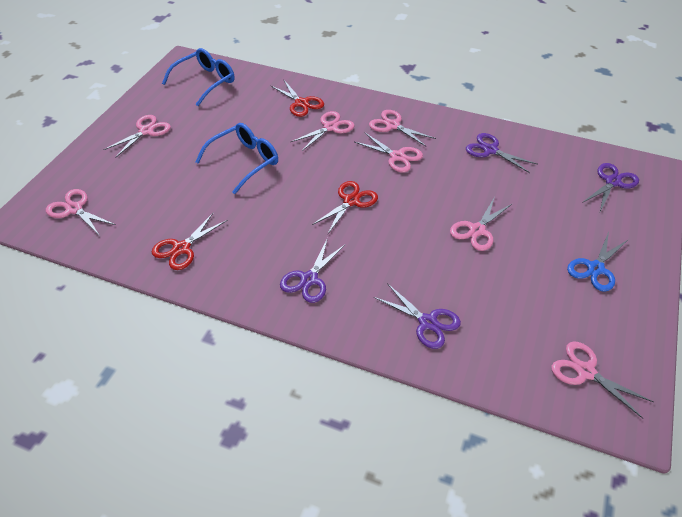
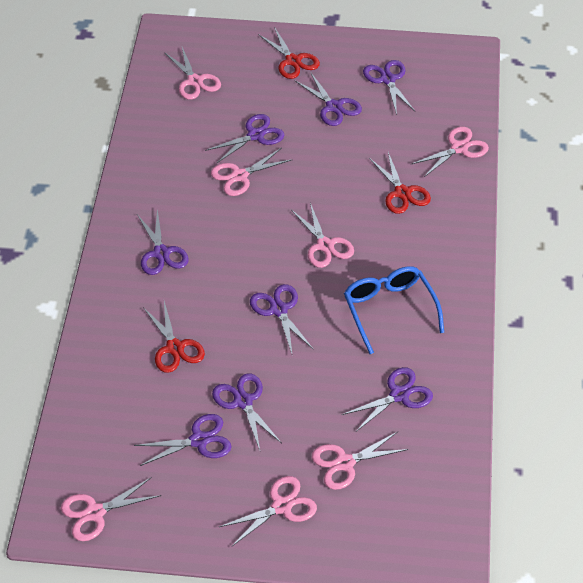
blue glasses: 2 -> 1
blue scissors: 1 -> 0
purple scissors: 4 -> 8

